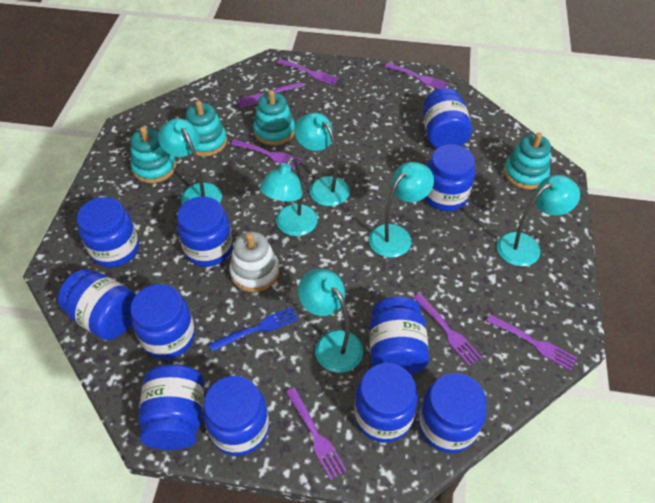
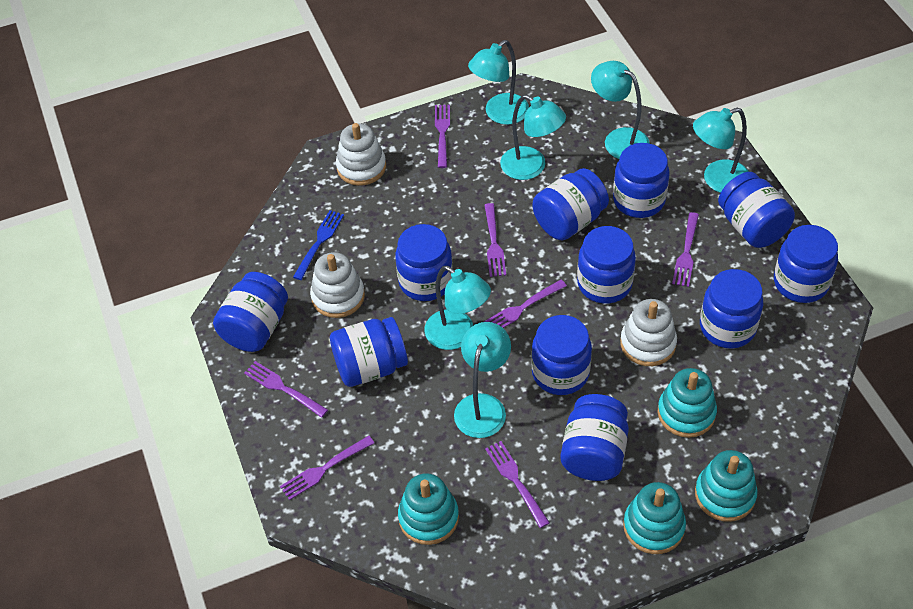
white stacking toy: 1 -> 3

